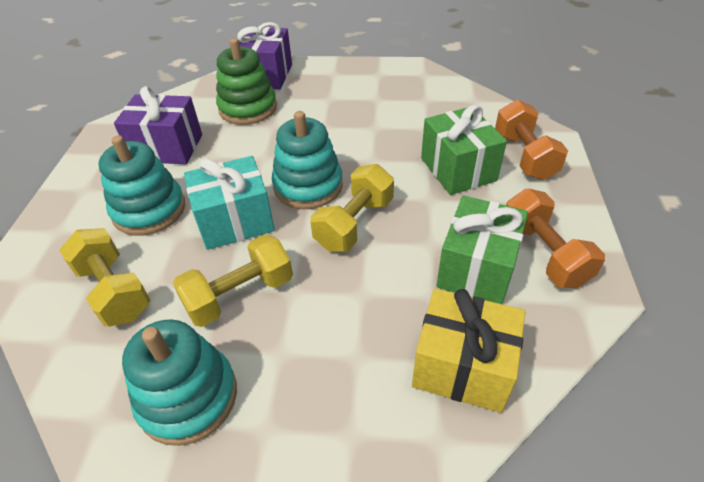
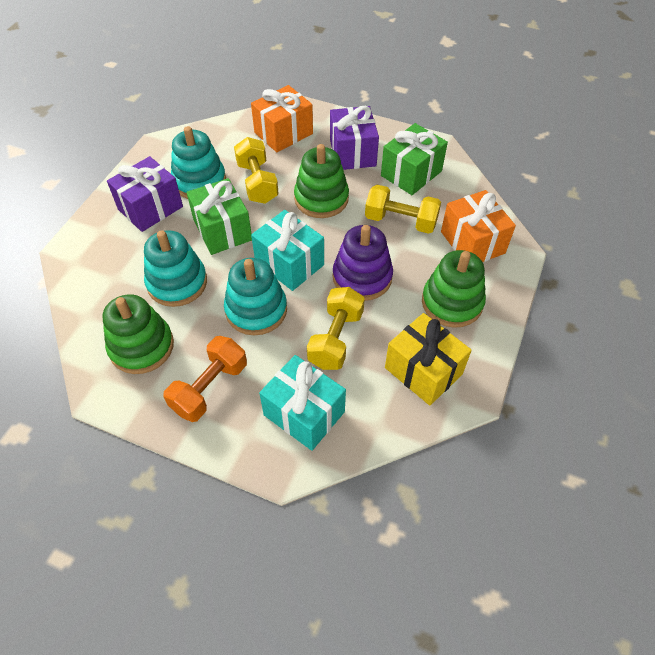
green stacking toy: 1 -> 3
orange dumbbell: 2 -> 1
orange gift: 0 -> 2
purple stacking toy: 0 -> 1
turquoise gift: 1 -> 2

